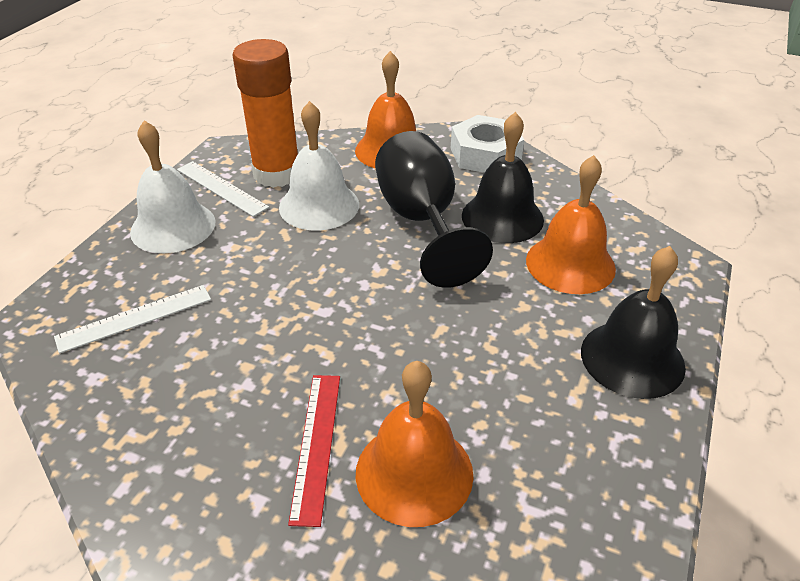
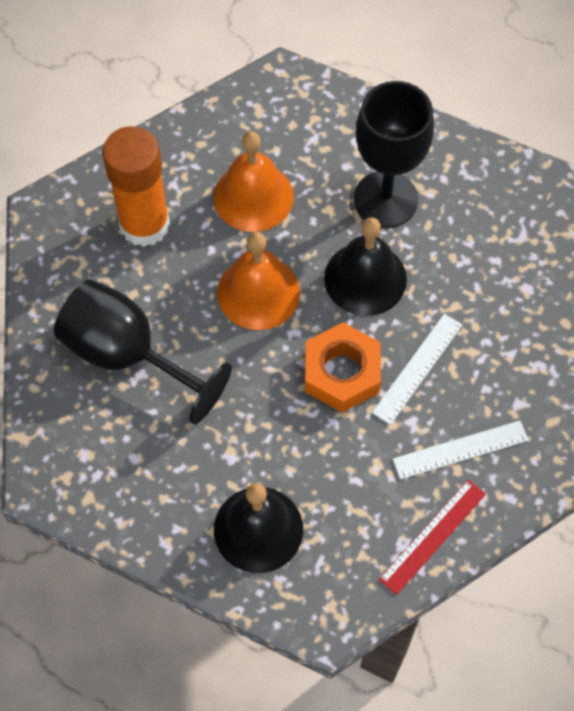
black goblet: 1 -> 2
orange bell: 3 -> 2
orange nut: 0 -> 1
white bell: 2 -> 0
white nut: 1 -> 0

